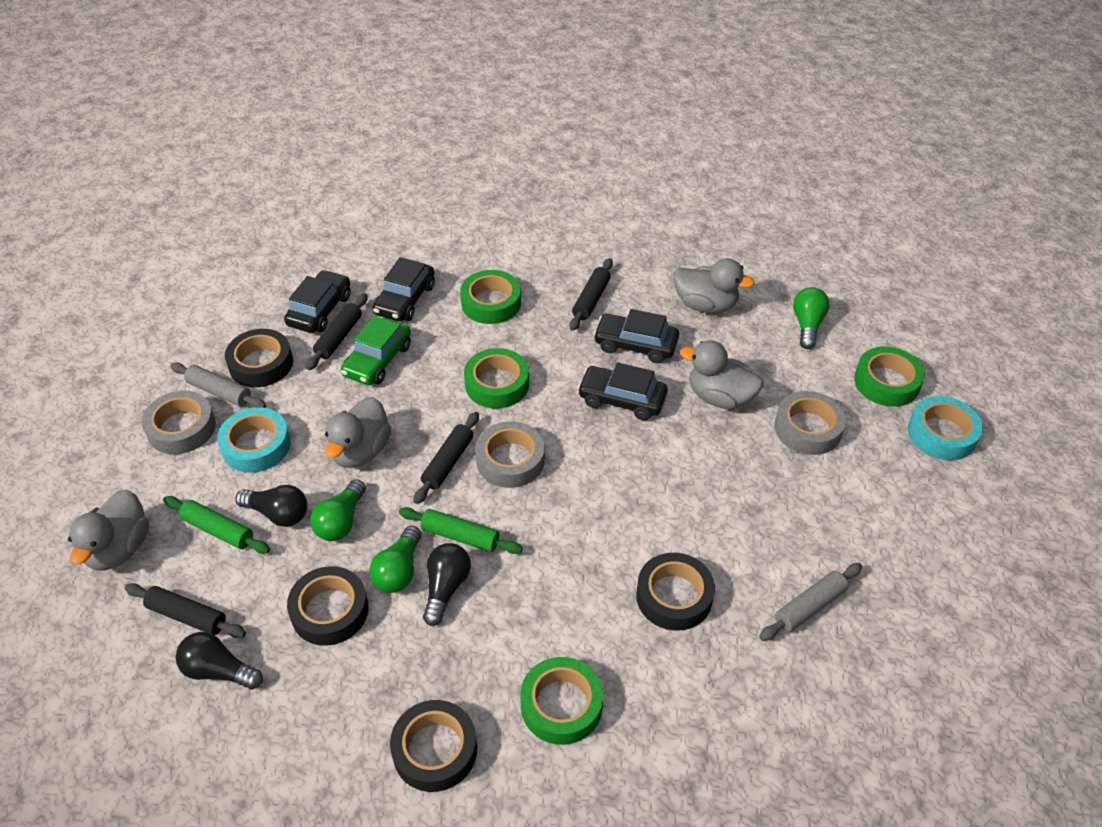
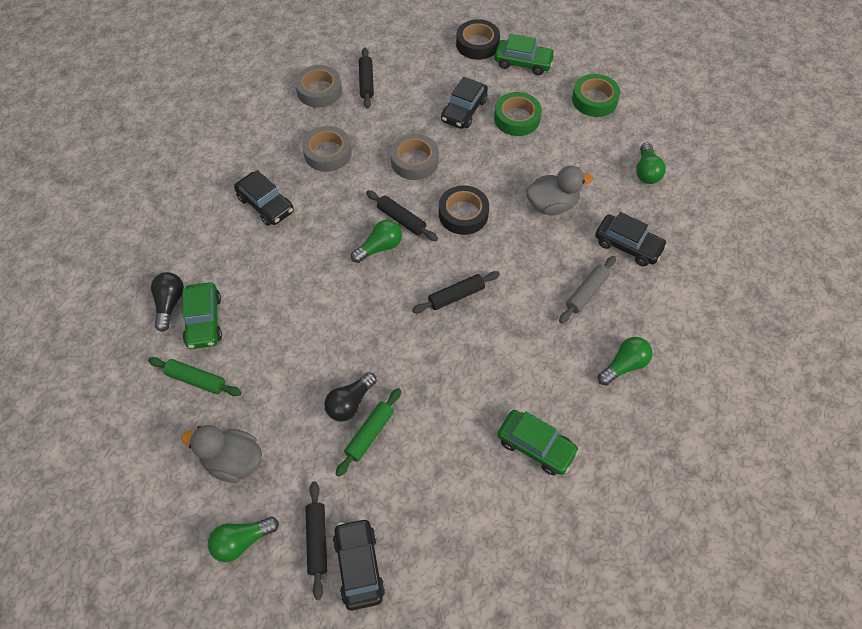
black light bulb: 3 -> 2
black tape: 4 -> 2
green car: 1 -> 3
green light bulb: 3 -> 4
green tape: 4 -> 2
grey duck: 4 -> 2
grey rolling pin: 2 -> 1
turquoise tape: 2 -> 0

